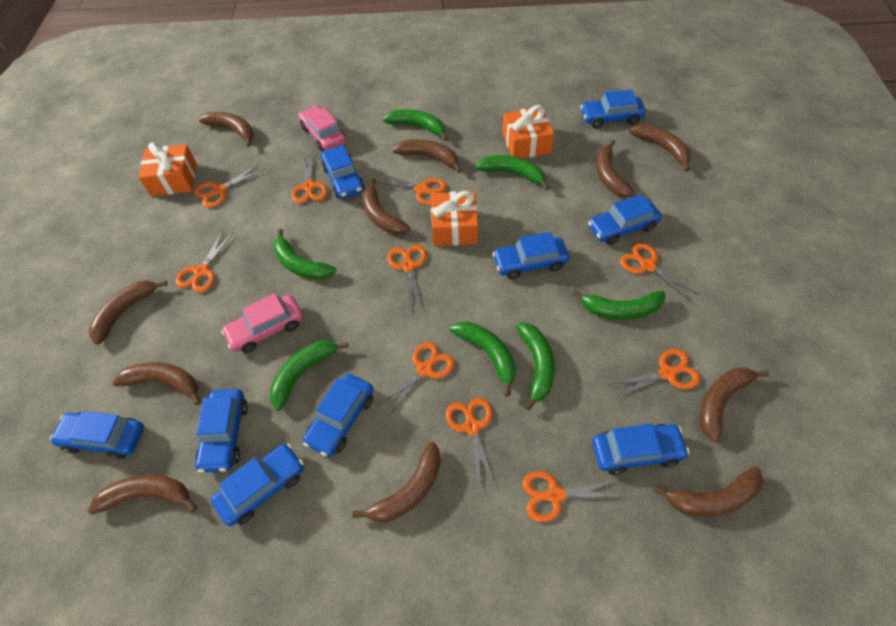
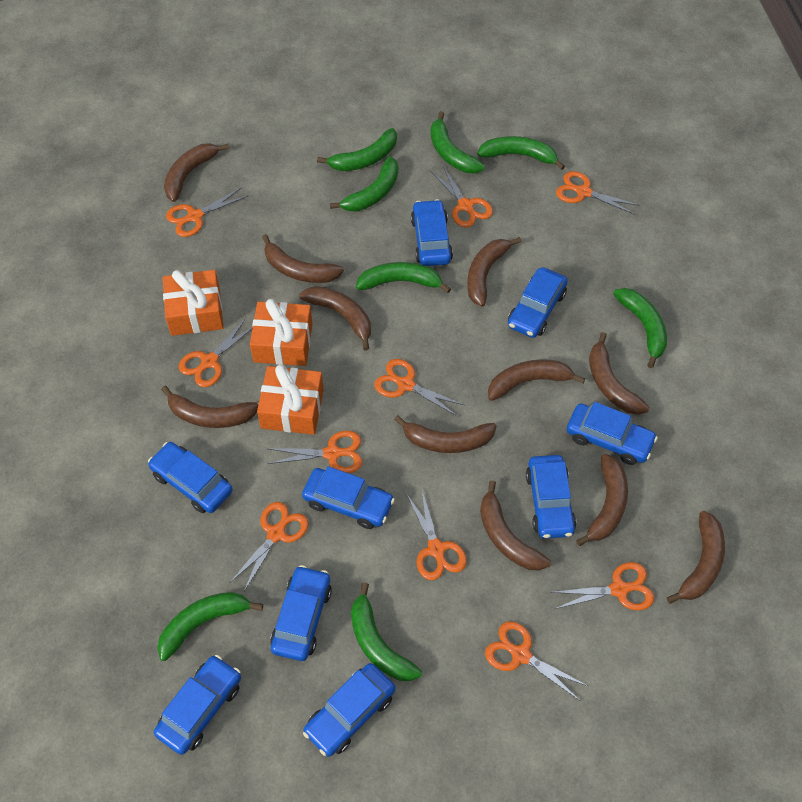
green banana: 7 -> 8
pink car: 2 -> 0

